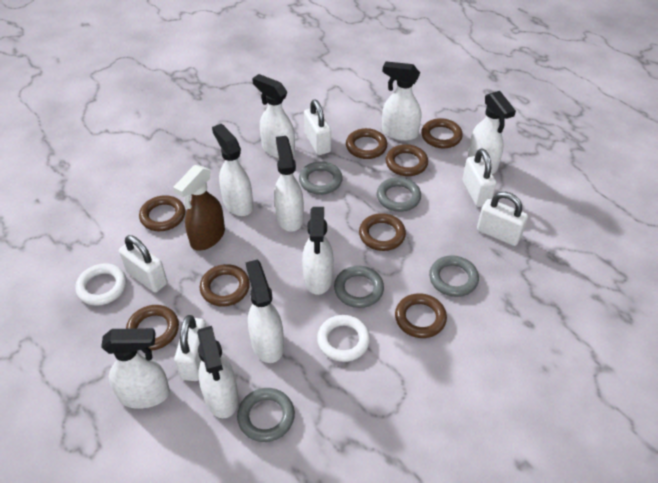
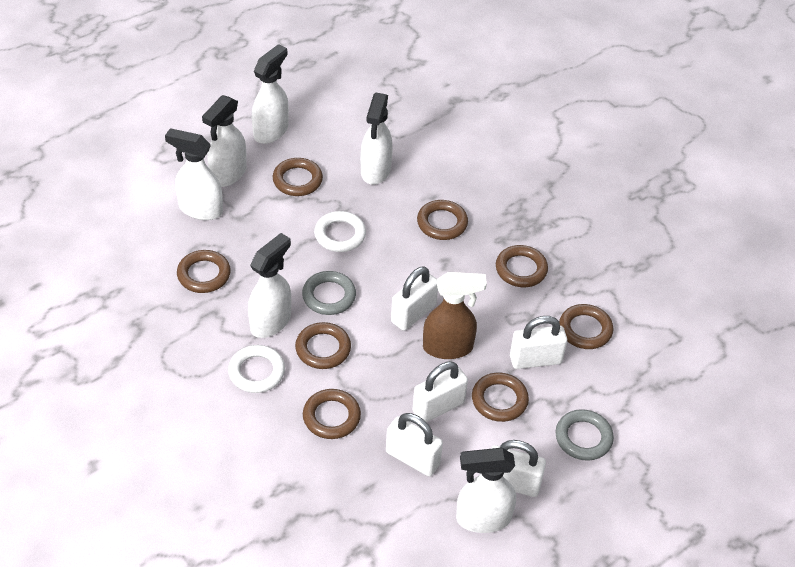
grey ring: 5 -> 2
white spray bottle: 9 -> 6

